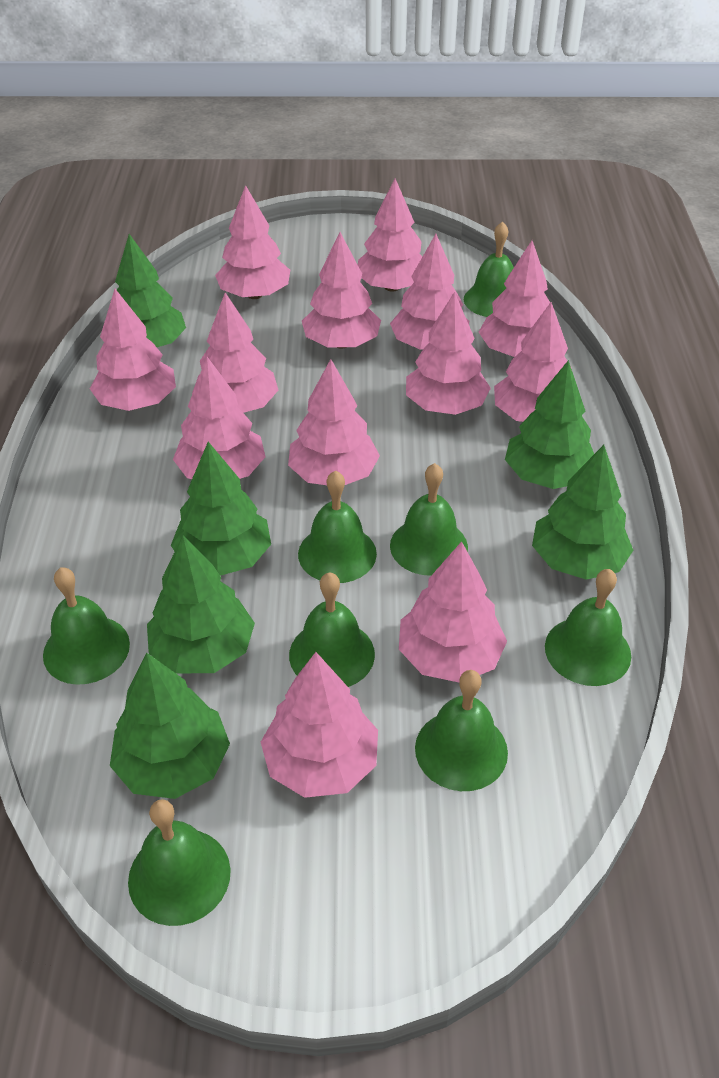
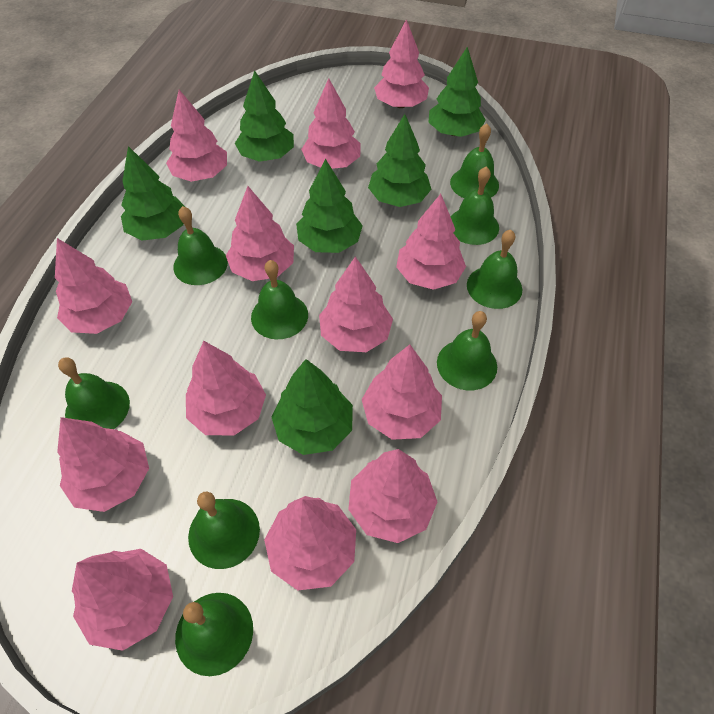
green bell: 8 -> 9

